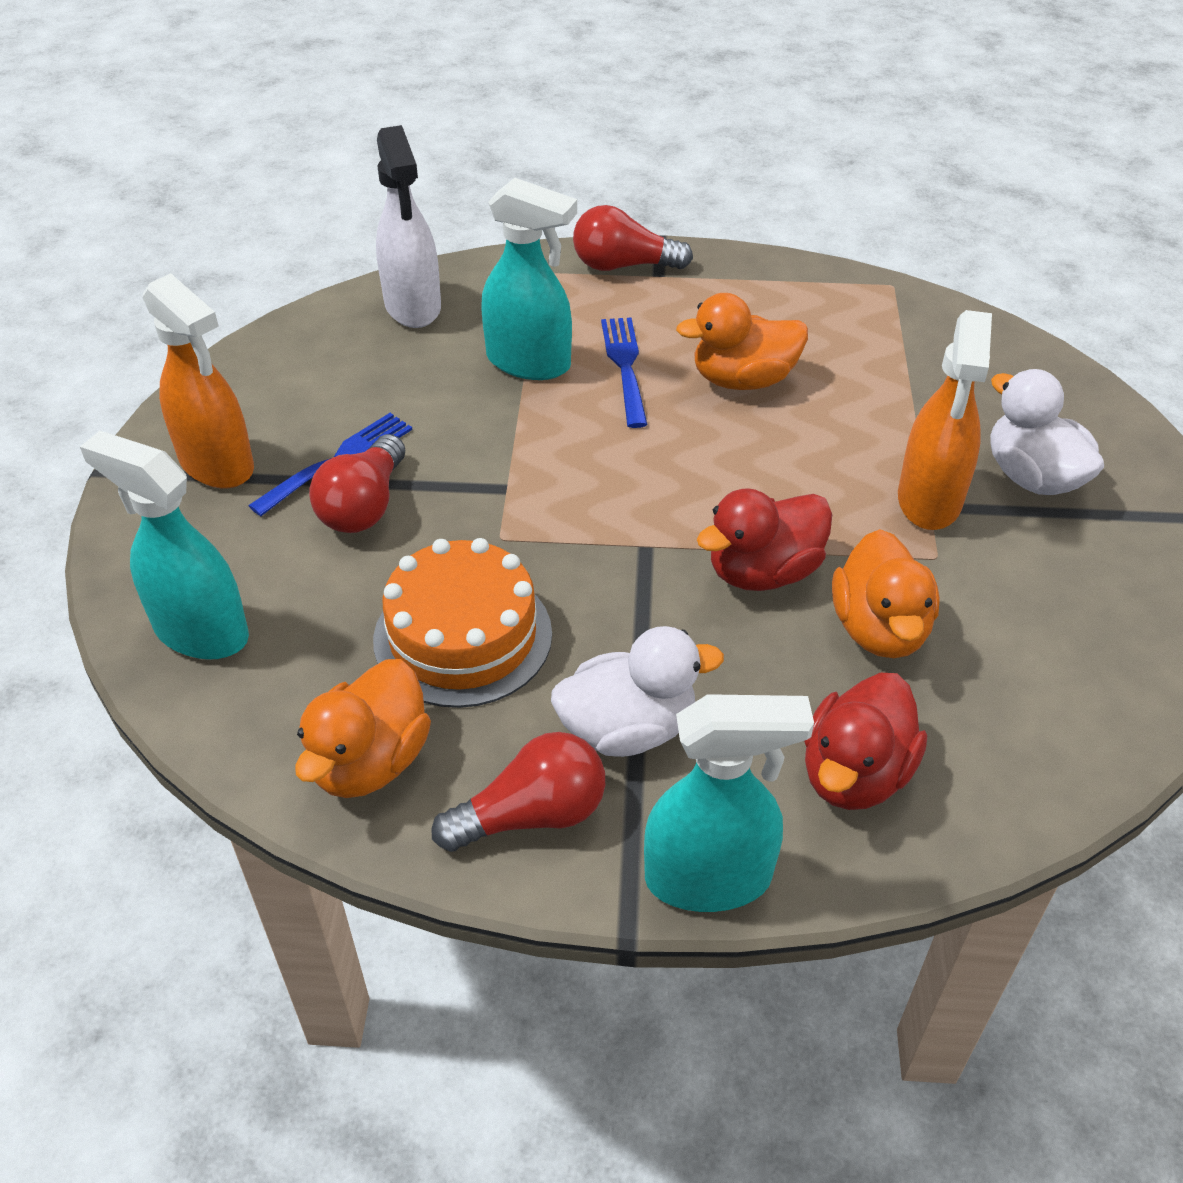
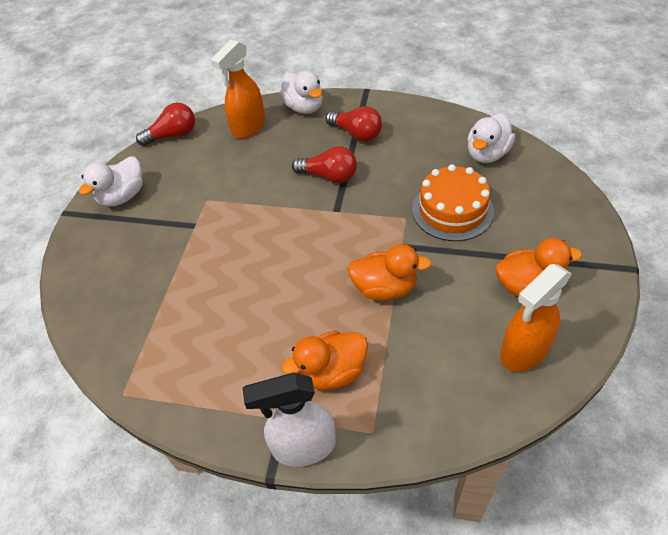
blue fork: 2 -> 0
red duck: 2 -> 0
turquoise spray bottle: 3 -> 0
white duck: 2 -> 3

